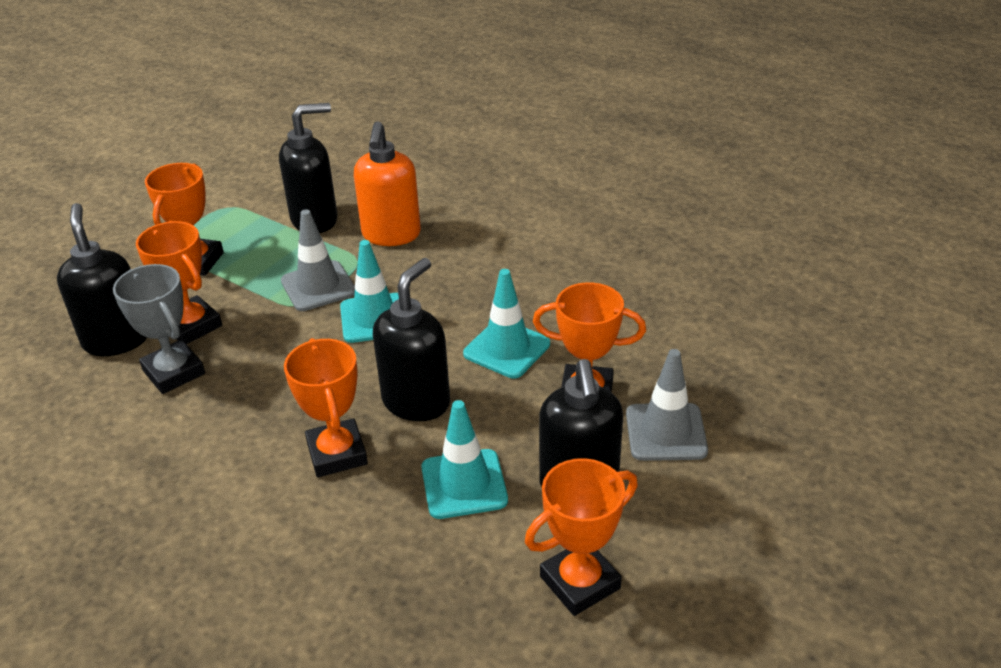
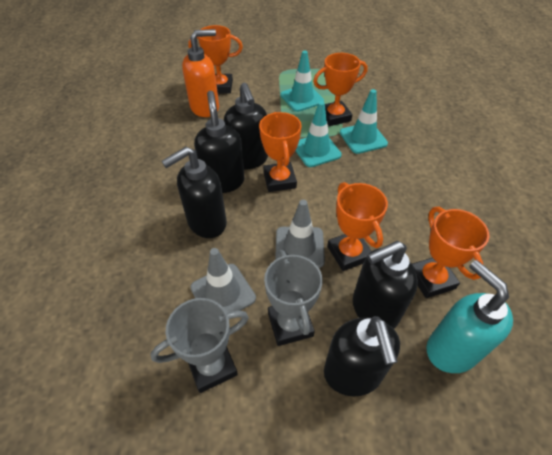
black soap dispenser: 4 -> 5
grey trophy: 1 -> 2
turquoise soap dispenser: 0 -> 1

